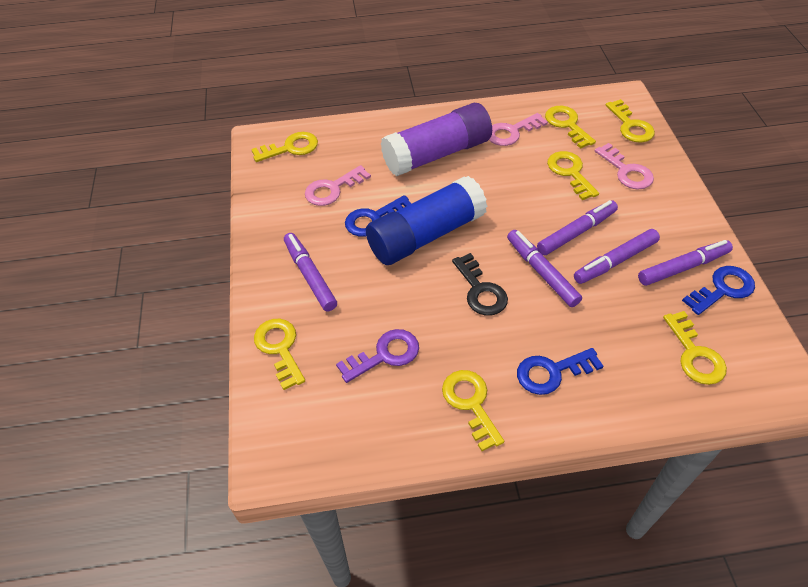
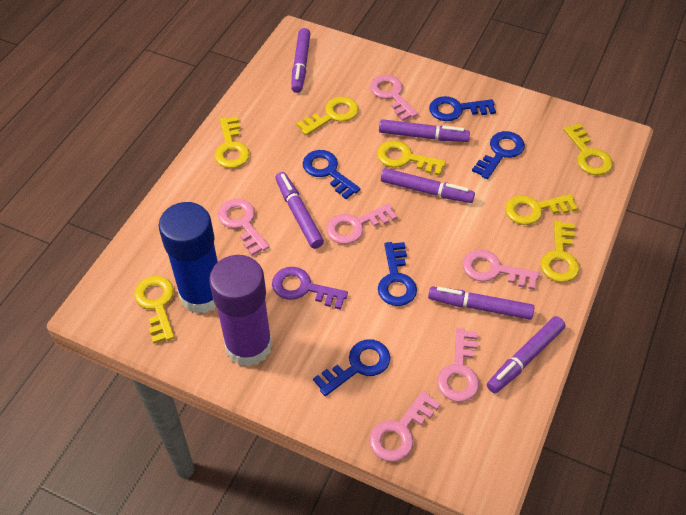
black key: 1 -> 0
blue key: 3 -> 5
pink key: 3 -> 6
purple marker: 5 -> 6

